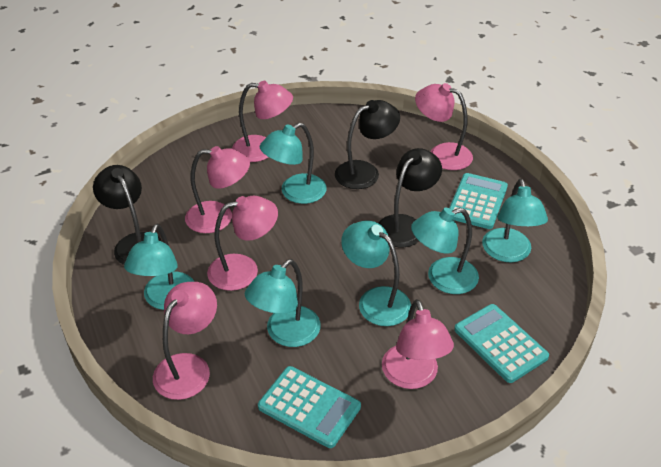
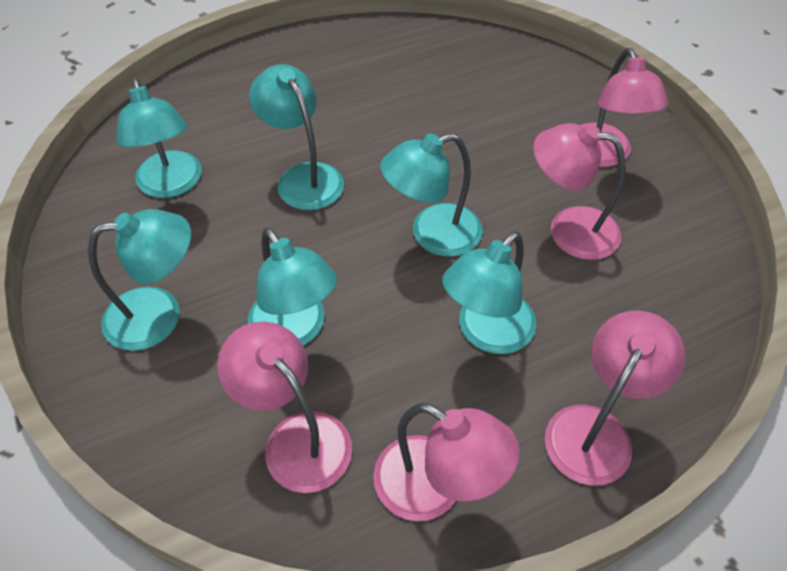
black lamp: 3 -> 0
pink lamp: 6 -> 5
turquoise calculator: 3 -> 0

